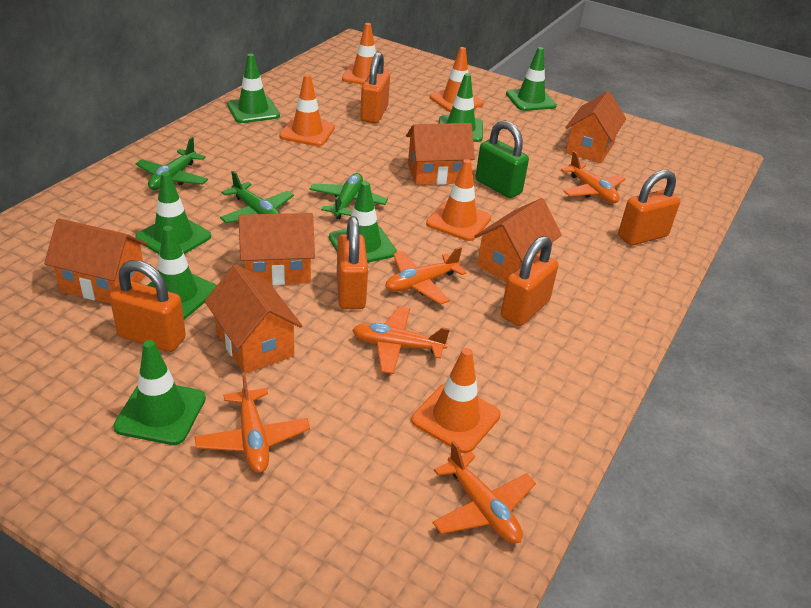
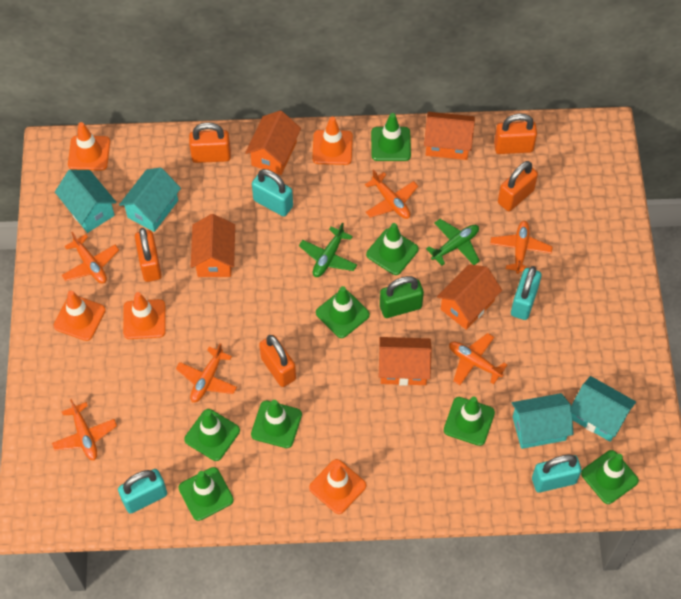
green plane: 3 -> 2
green traffic cone: 7 -> 8
orange house: 6 -> 5
orange plane: 5 -> 6
turquoise house: 0 -> 4
turquoise padlock: 0 -> 4

